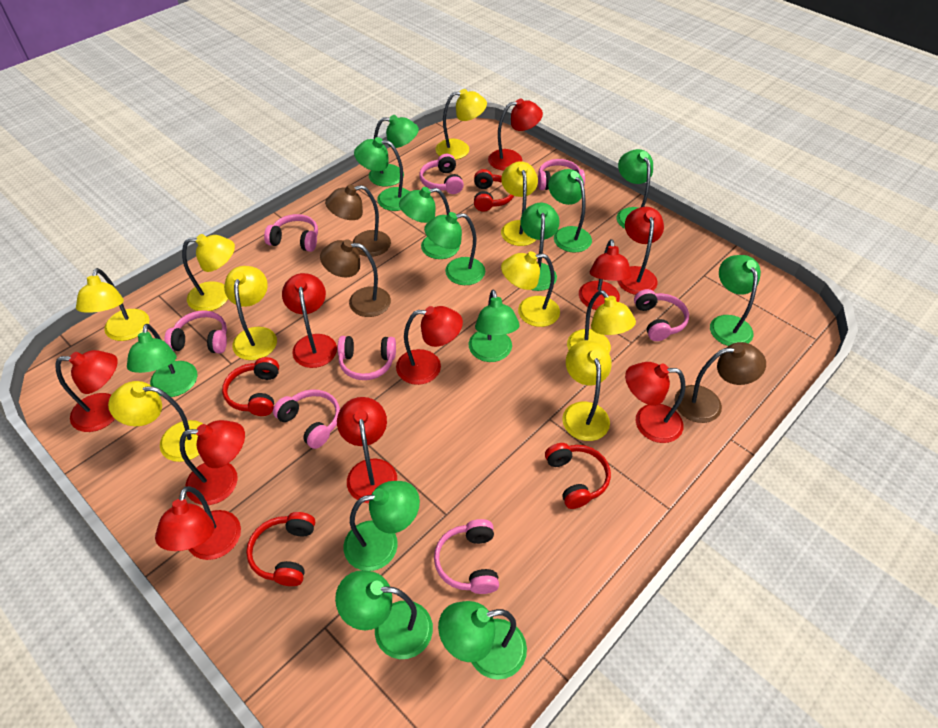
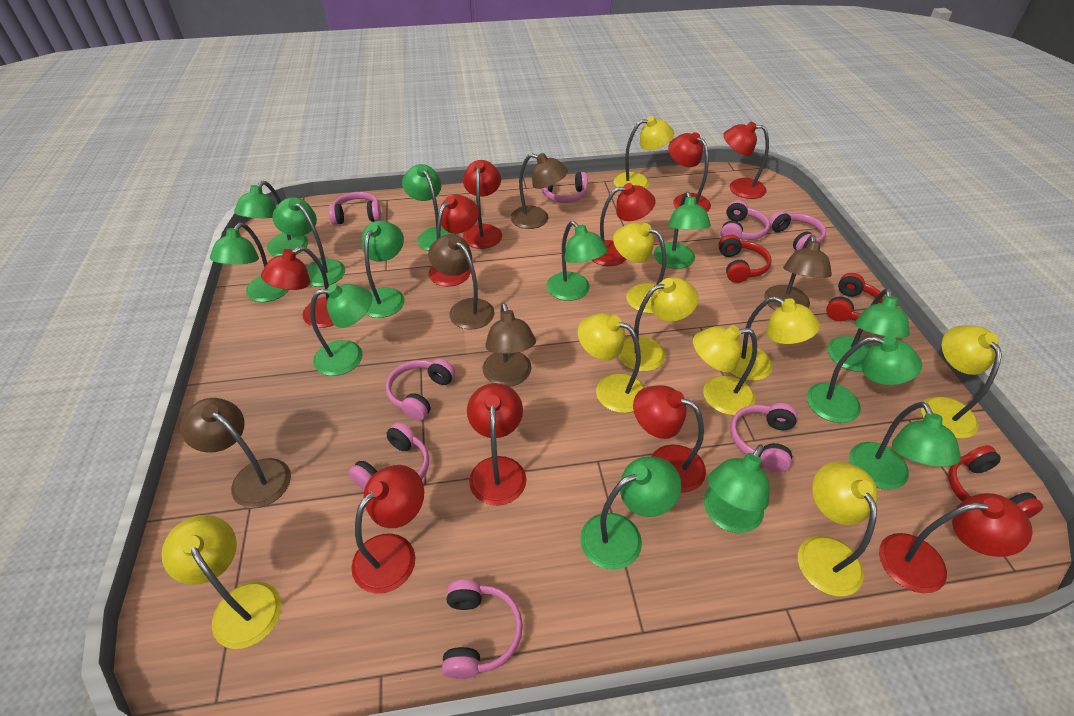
brown lamp: 3 -> 5
red headphones: 4 -> 3

